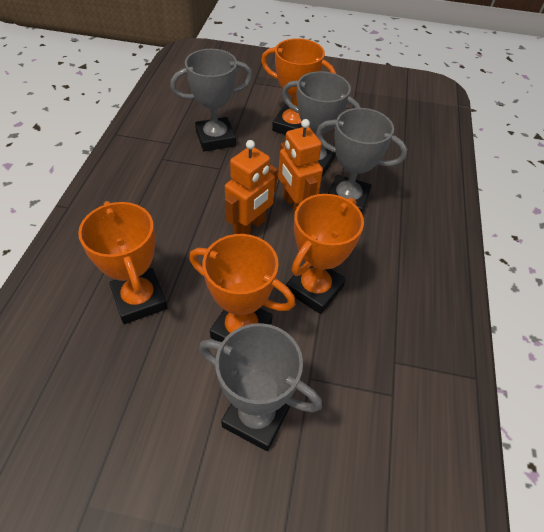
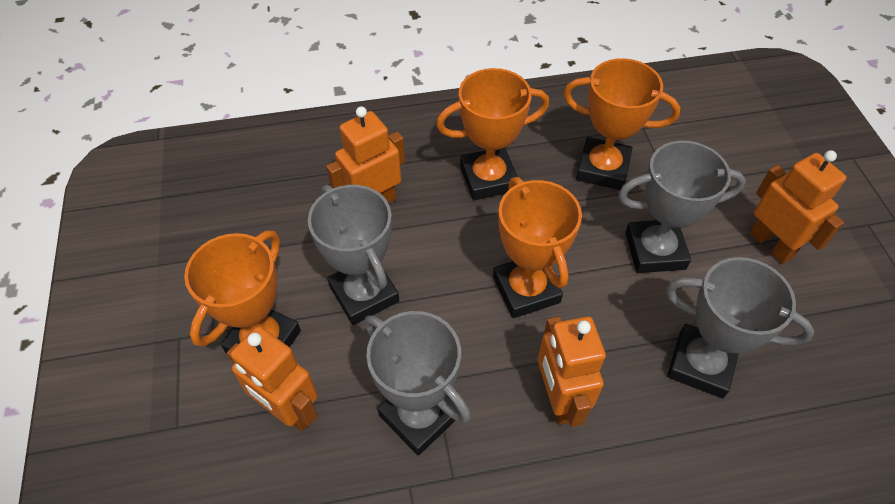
orange robot: 2 -> 4

